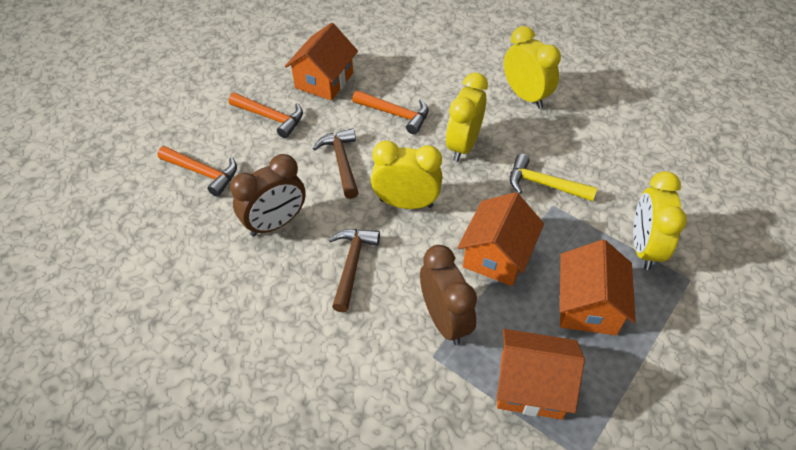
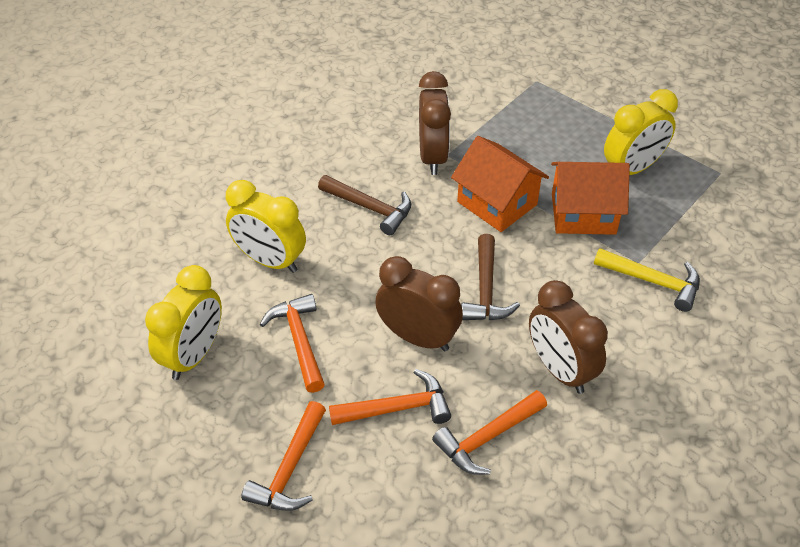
brown clock: 2 -> 3
orange hammer: 3 -> 4
orange house: 4 -> 2
yellow clock: 4 -> 3

